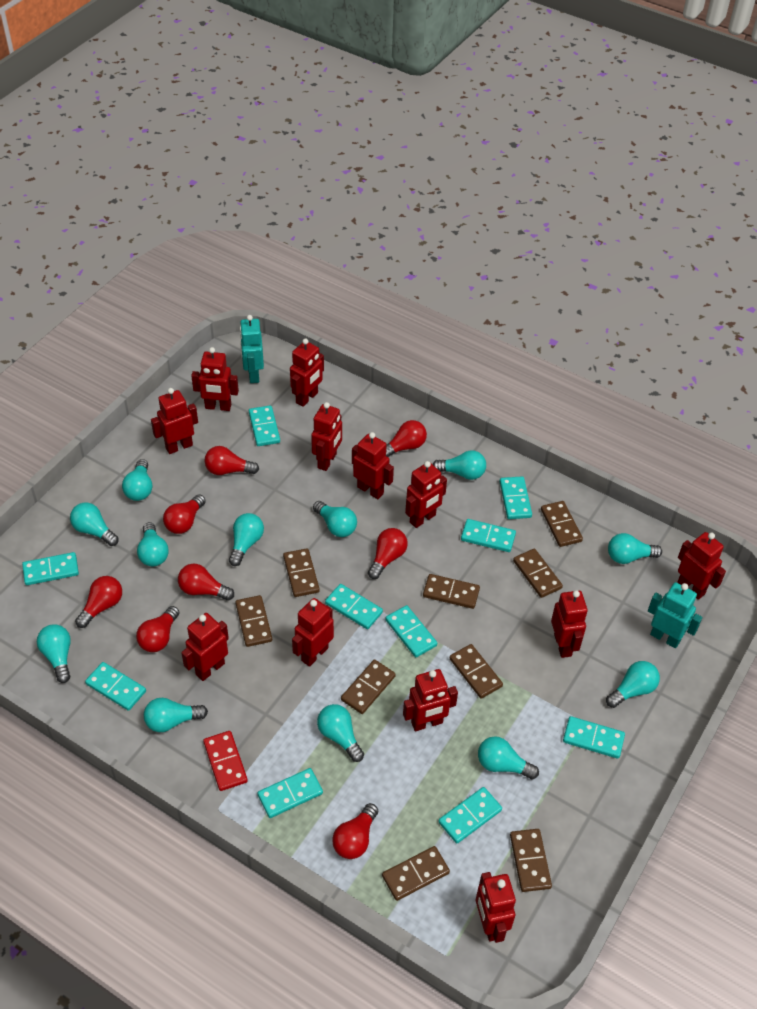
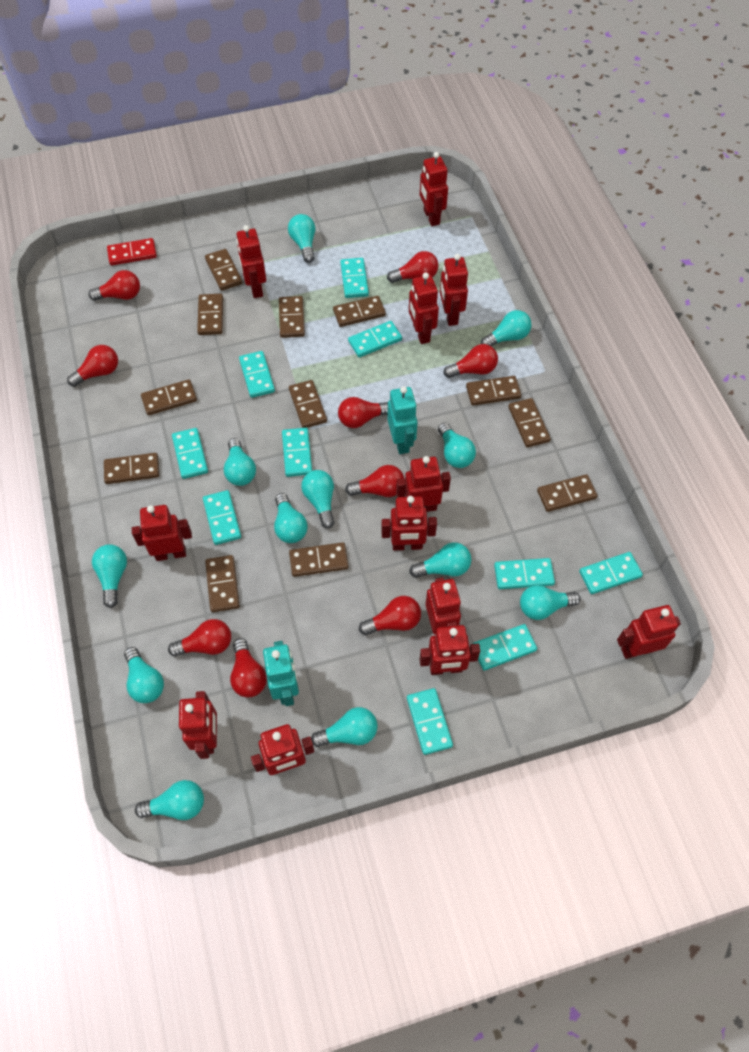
brown domino: 9 -> 12
red light bulb: 8 -> 9

